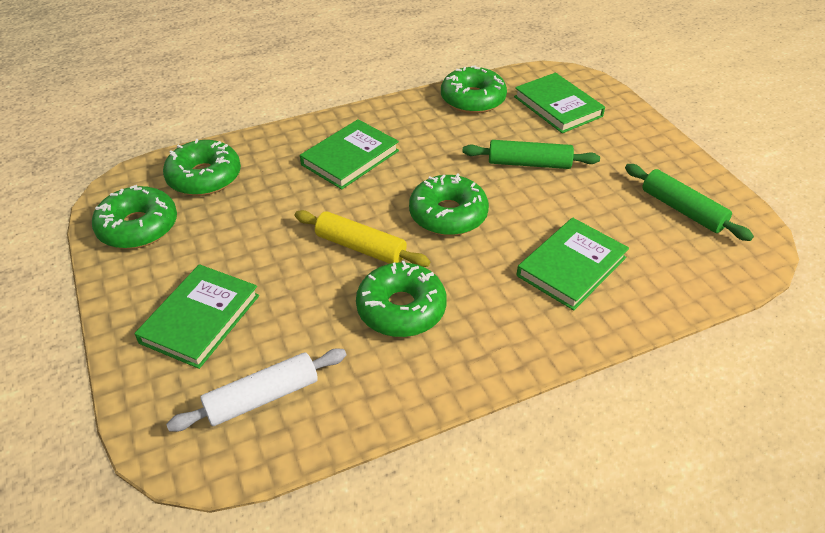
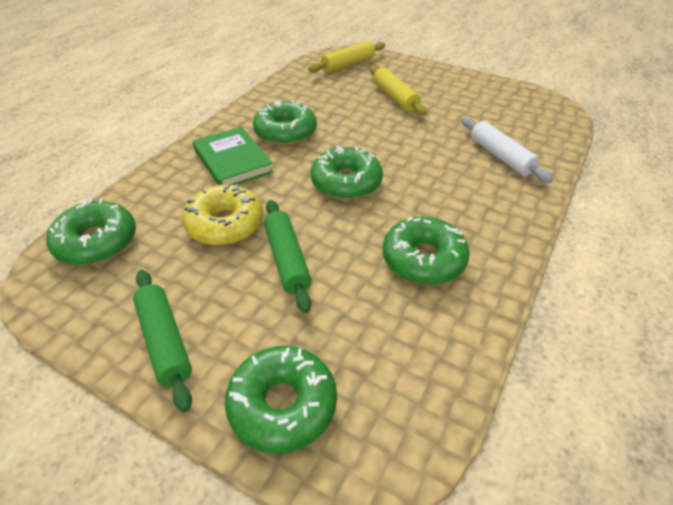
green book: 4 -> 1
yellow donut: 0 -> 1
yellow rolling pin: 1 -> 2

